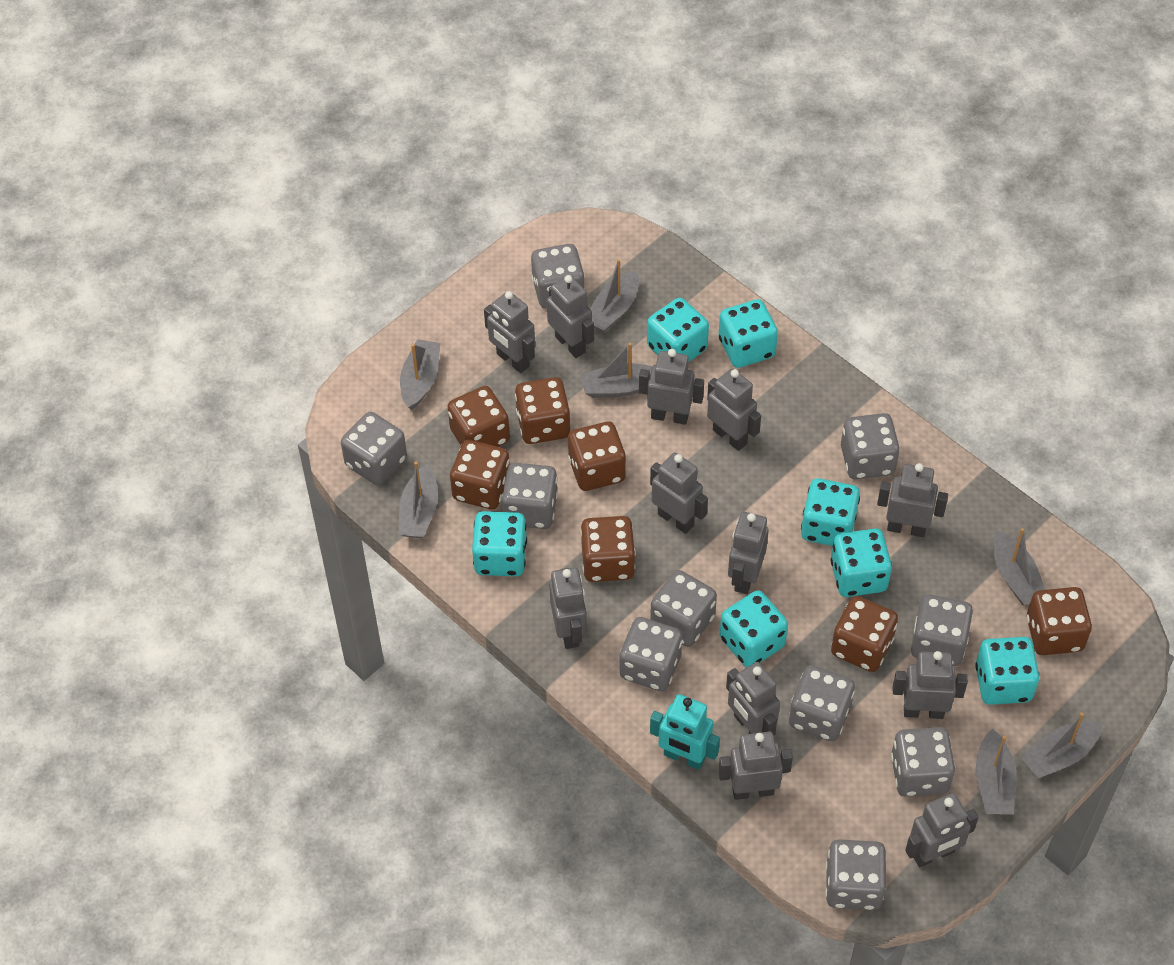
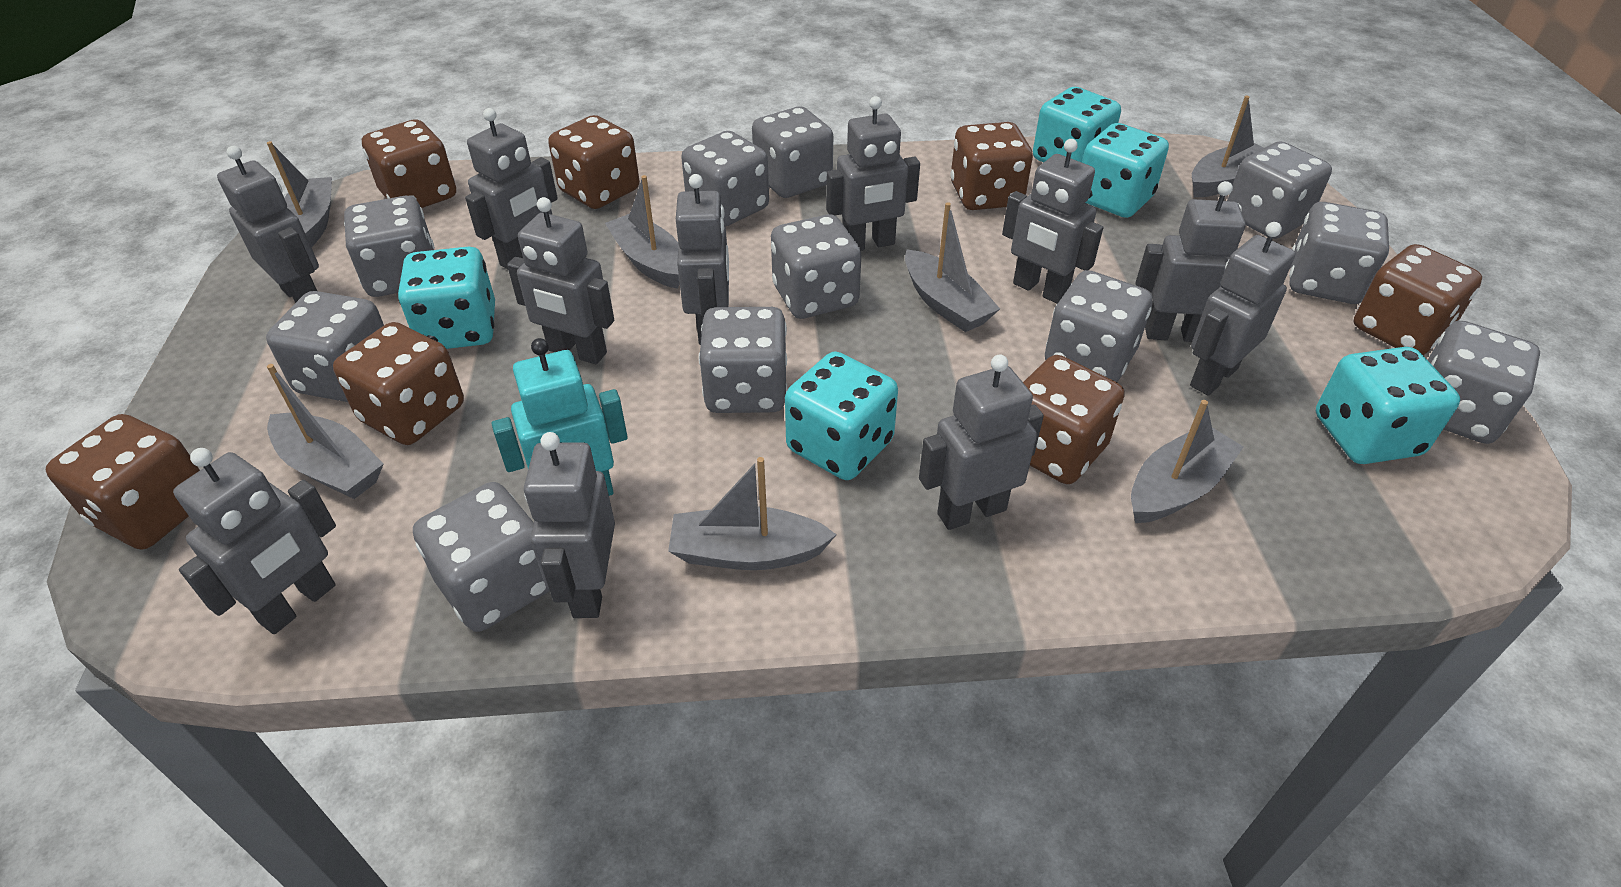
grey dice: 10 -> 11
grey robot: 12 -> 11
turquoise dice: 7 -> 5

